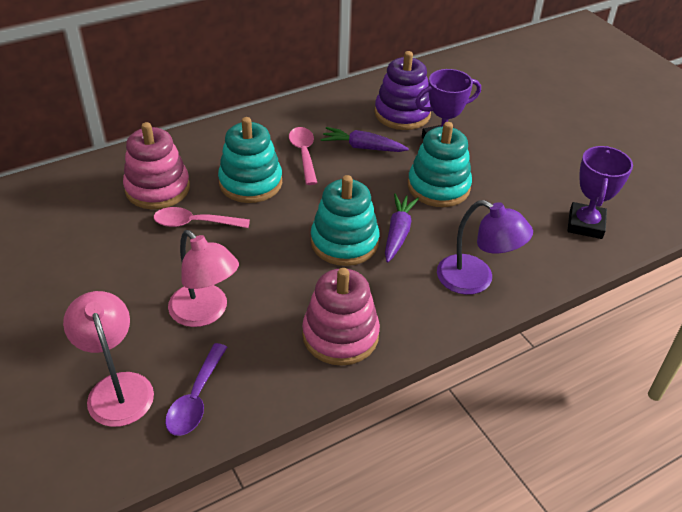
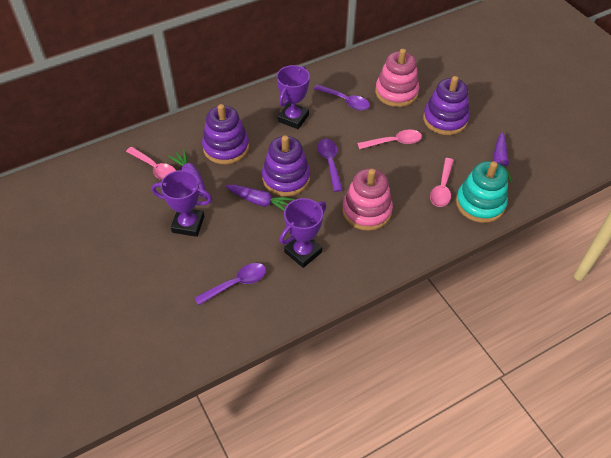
pink lamp: 2 -> 0
pink spoon: 2 -> 3
purple carrot: 2 -> 3
purple lamp: 1 -> 0
purple spoon: 1 -> 3
purple stacking toy: 1 -> 3
purple trophy: 2 -> 3
turquoise stacking toy: 3 -> 1

